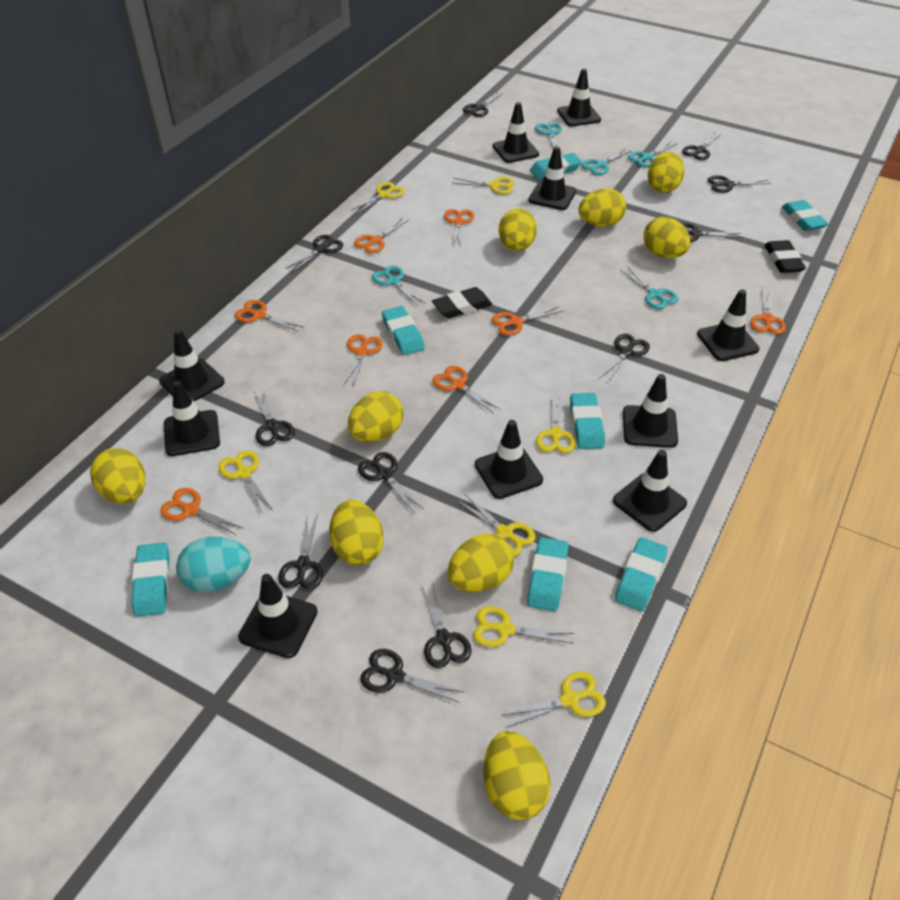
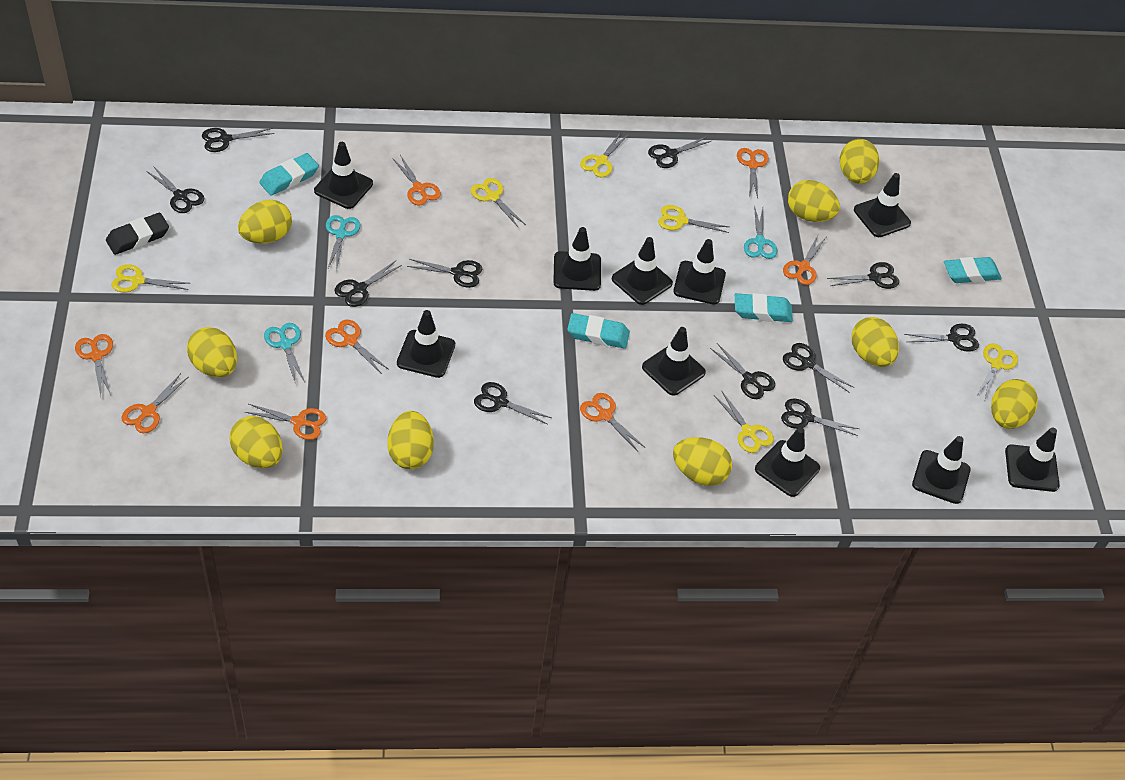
black eraser: 2 -> 1
turquoise egg: 1 -> 0
turquoise eraser: 7 -> 4
turquoise scissors: 5 -> 3
yellow scissors: 7 -> 6

